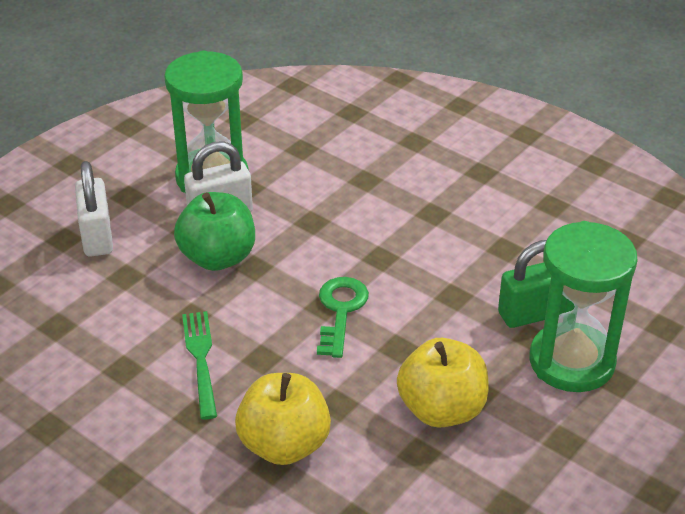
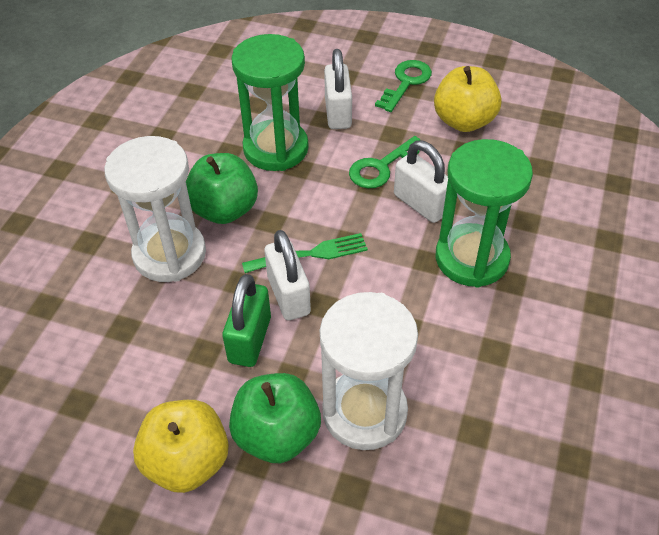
green apple: 1 -> 2
green key: 1 -> 2
white hourglass: 0 -> 2
white padlock: 2 -> 3

